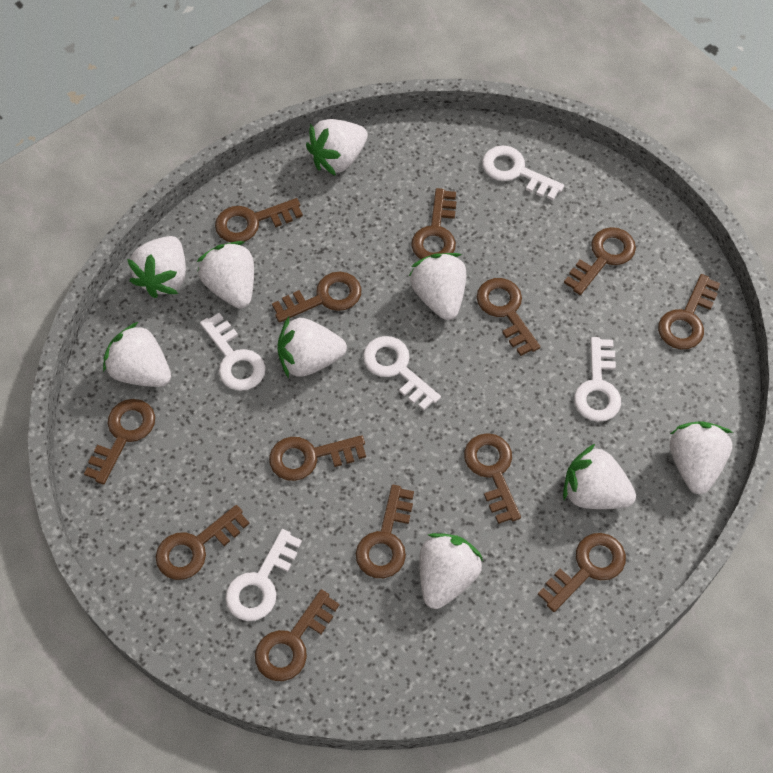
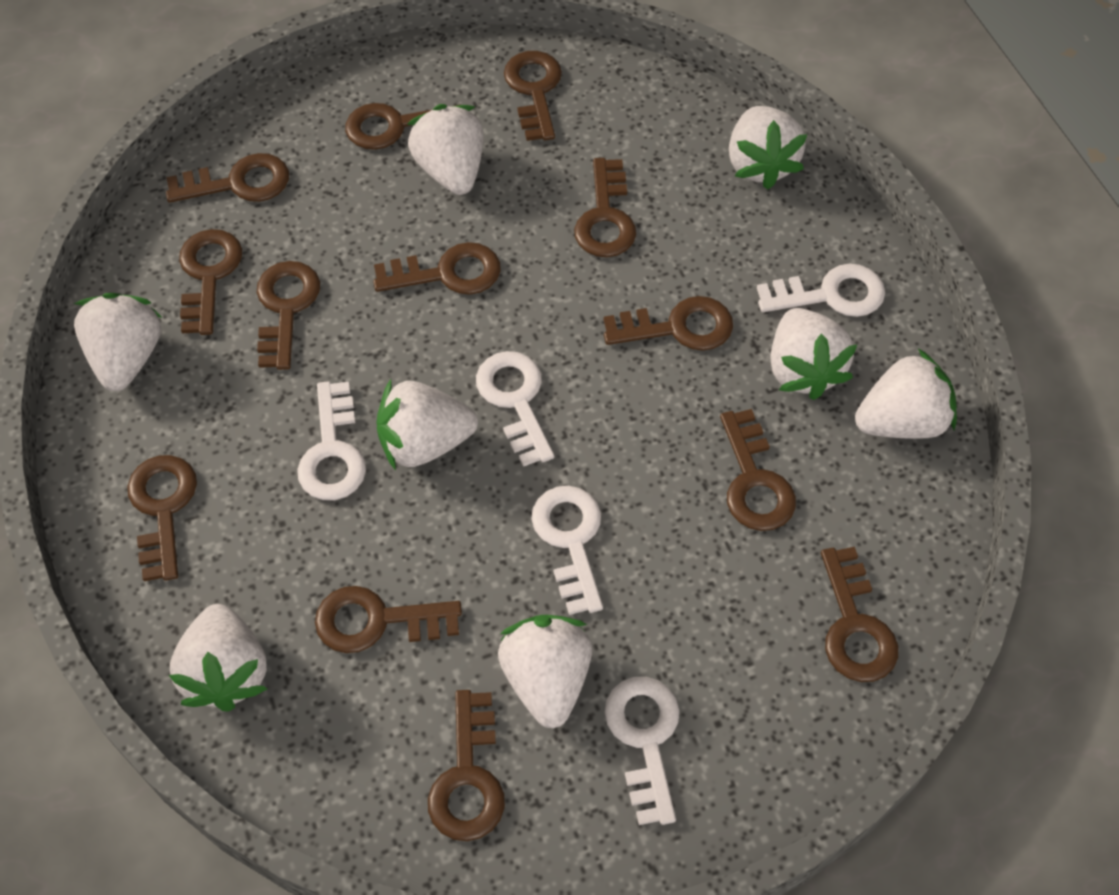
white strawberry: 9 -> 8

